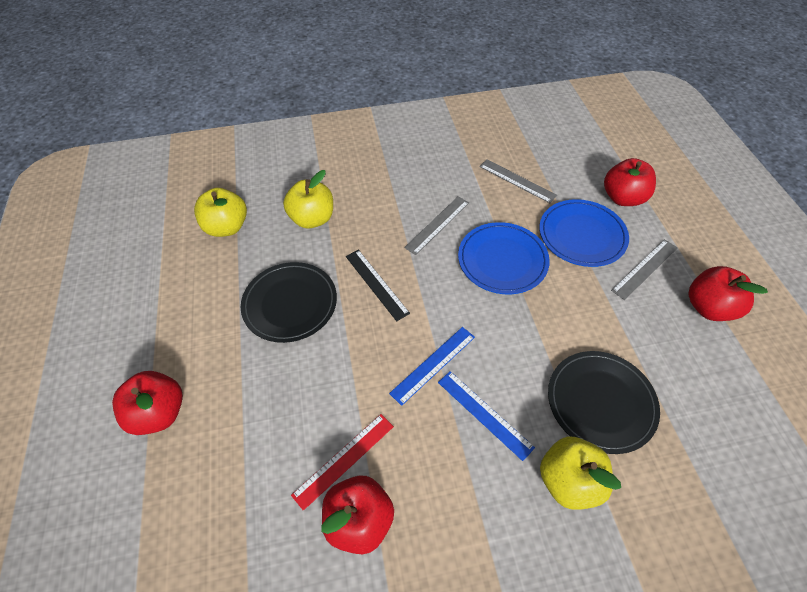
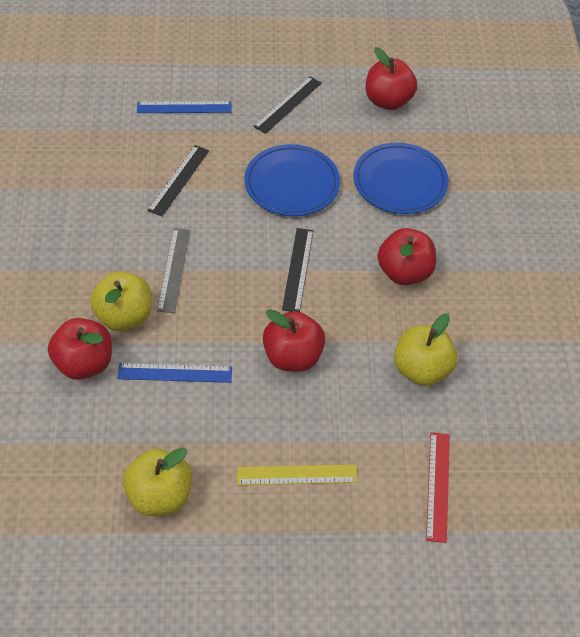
black plate: 2 -> 0
black ruler: 1 -> 3
grey ruler: 3 -> 1
yellow ruler: 0 -> 1

